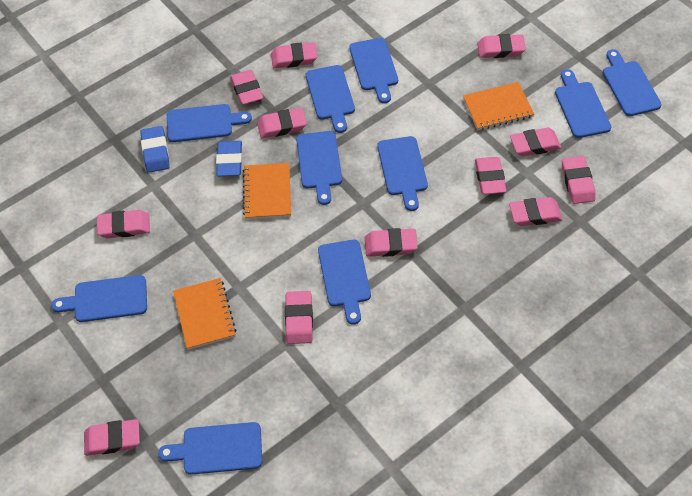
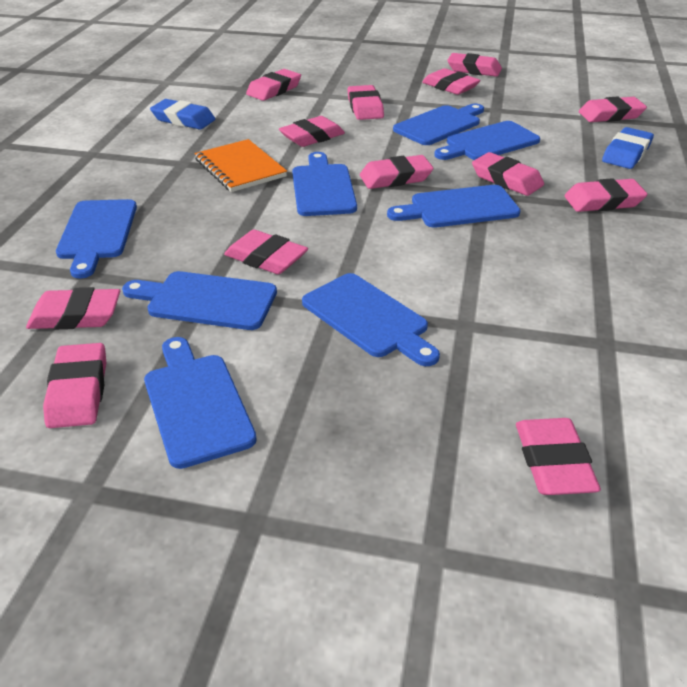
blue cutting board: 10 -> 8
orange notebook: 3 -> 1
pink eraser: 12 -> 13

